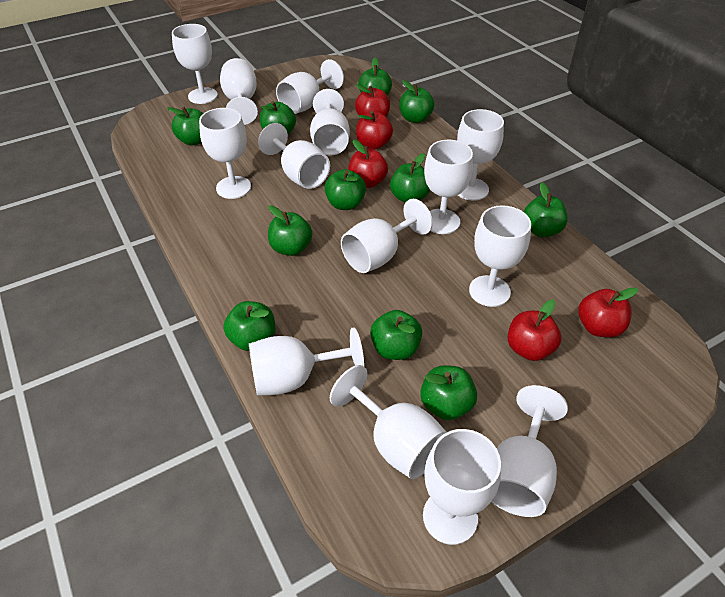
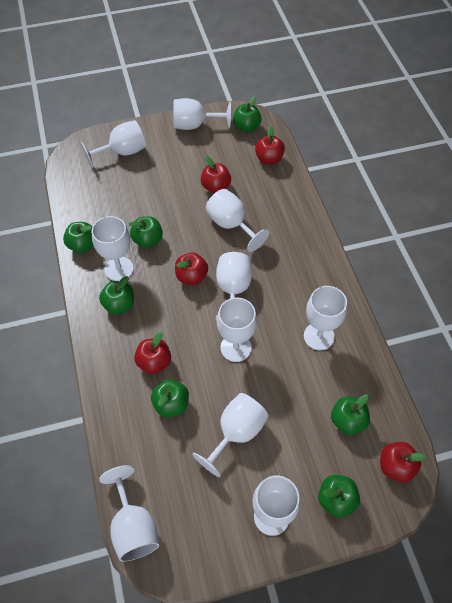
green apple: 11 -> 7
white goblet: 14 -> 10

